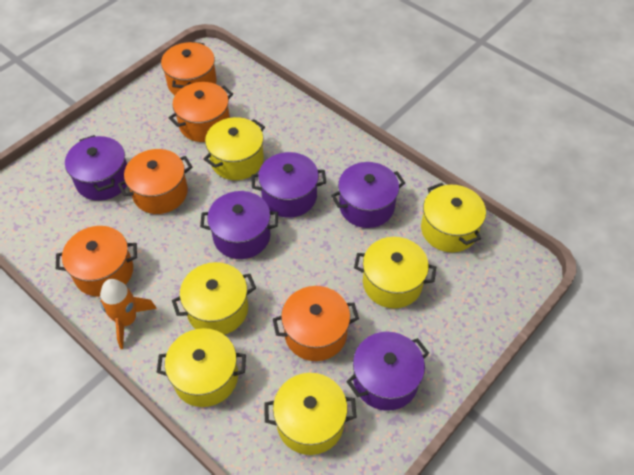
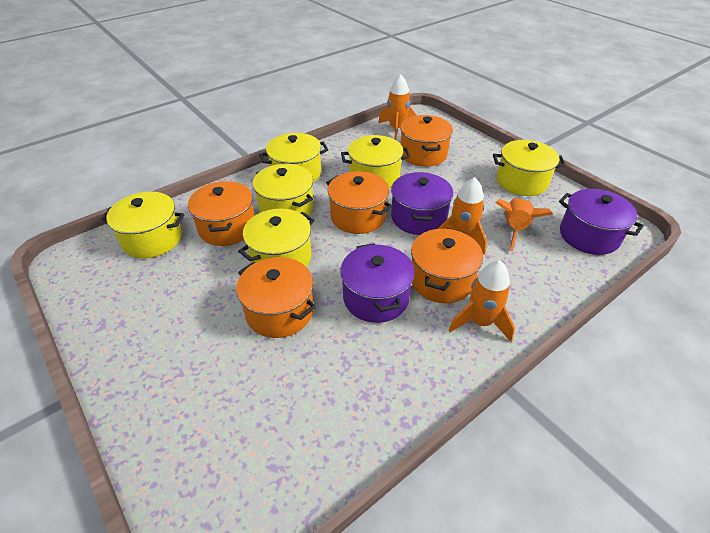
orange rocket: 1 -> 4
purple pot: 5 -> 3

